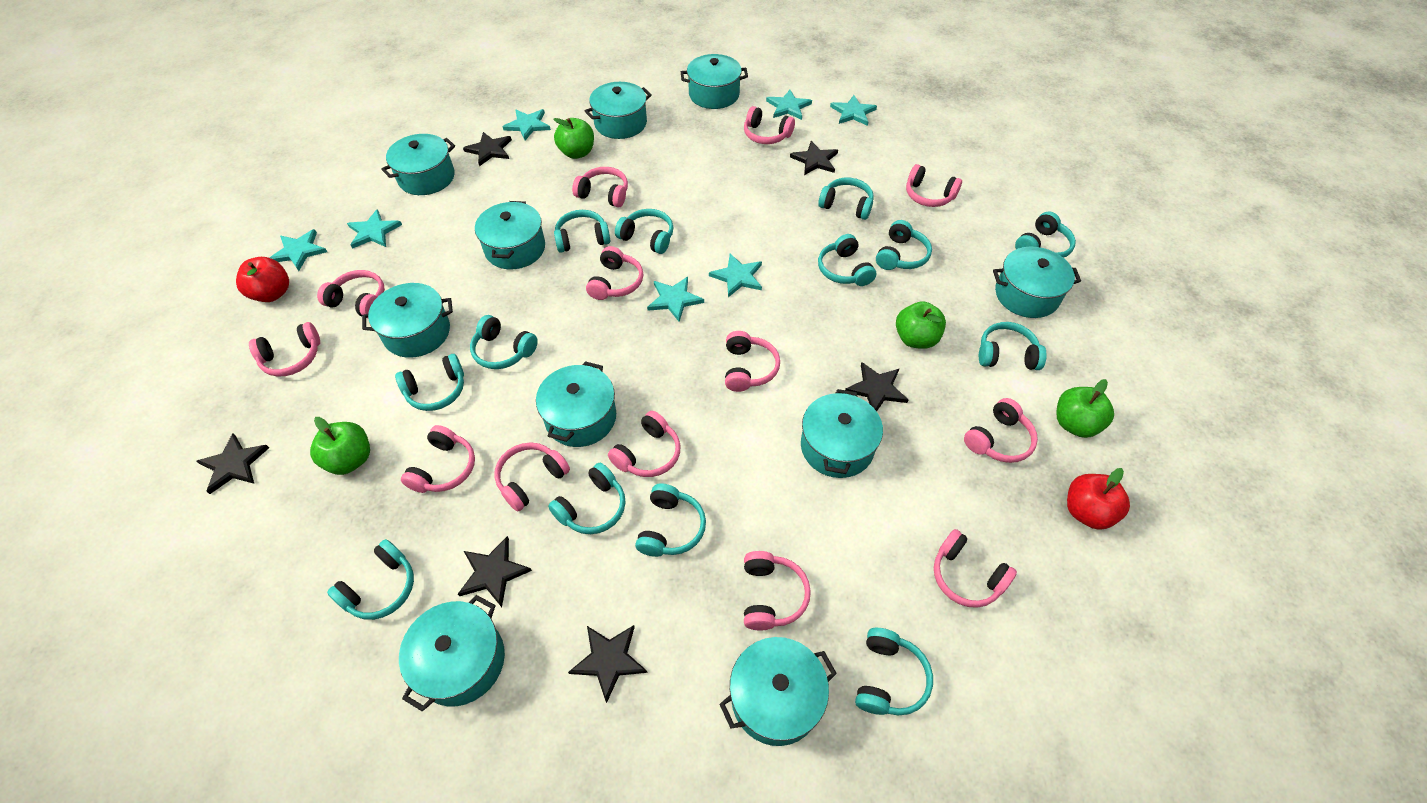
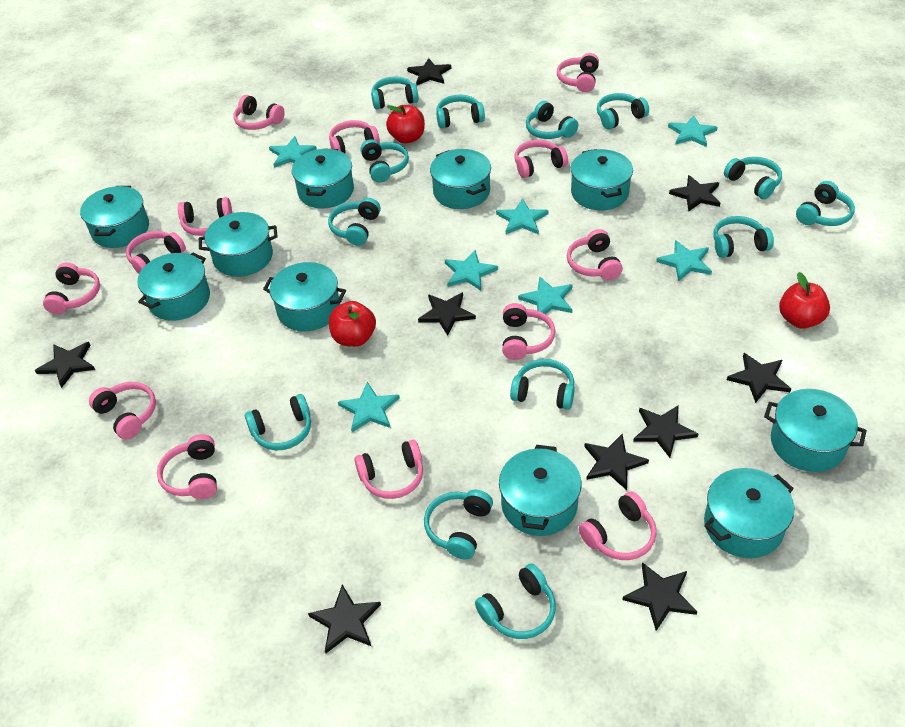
black star: 6 -> 9
green apple: 4 -> 0
red apple: 2 -> 3

